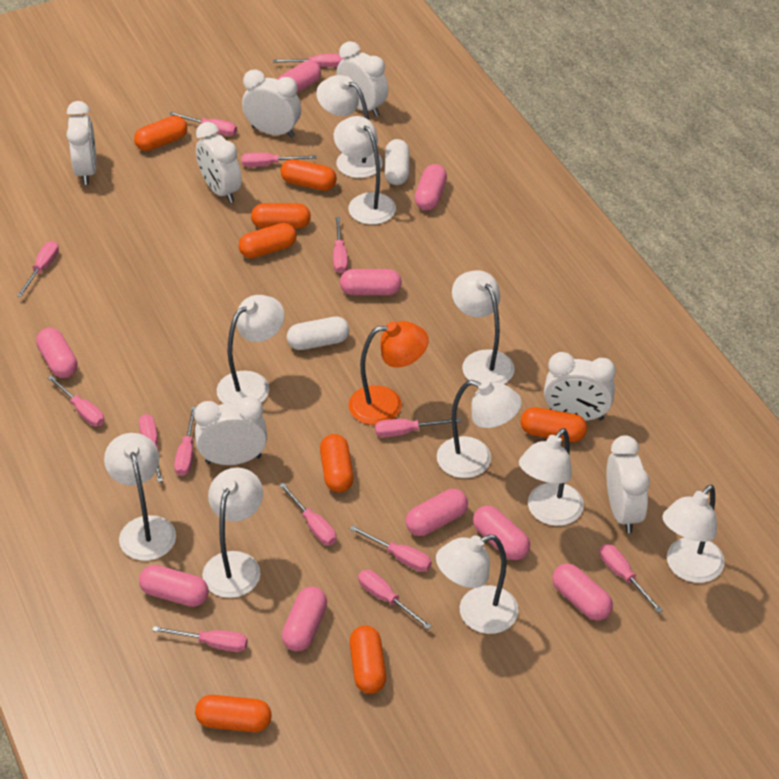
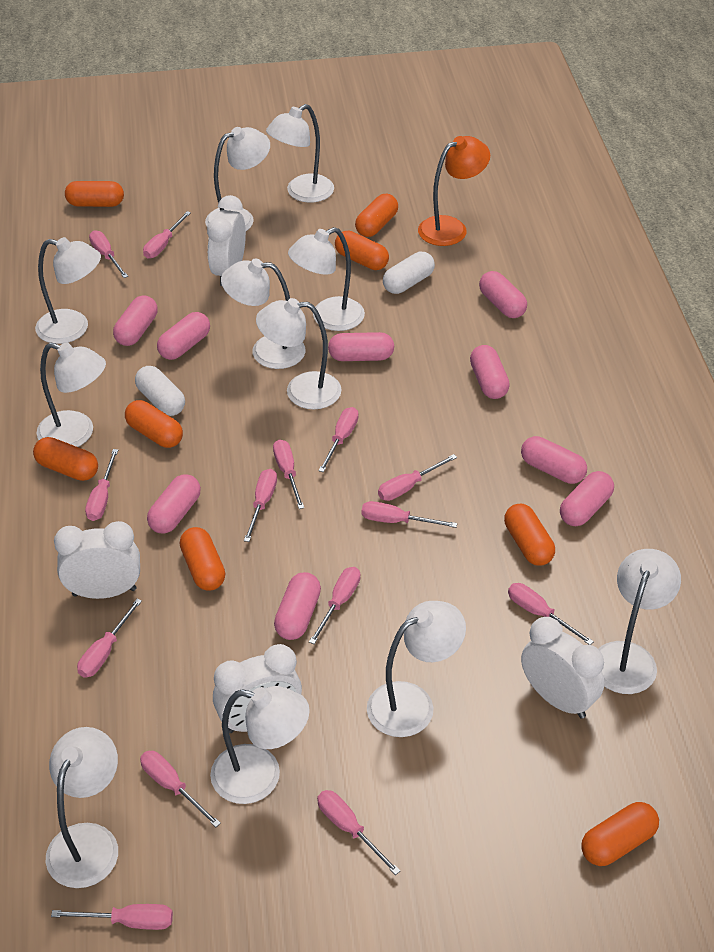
white clock: 7 -> 4
white lamp: 10 -> 11

